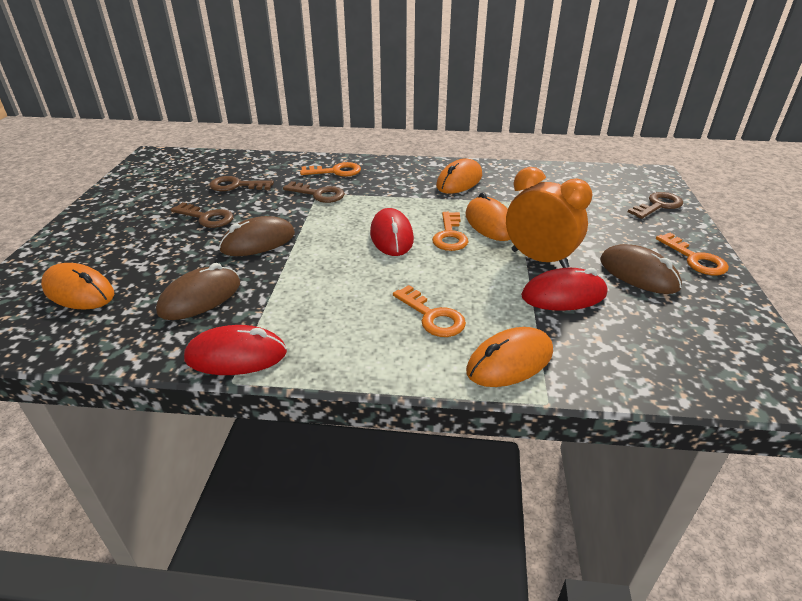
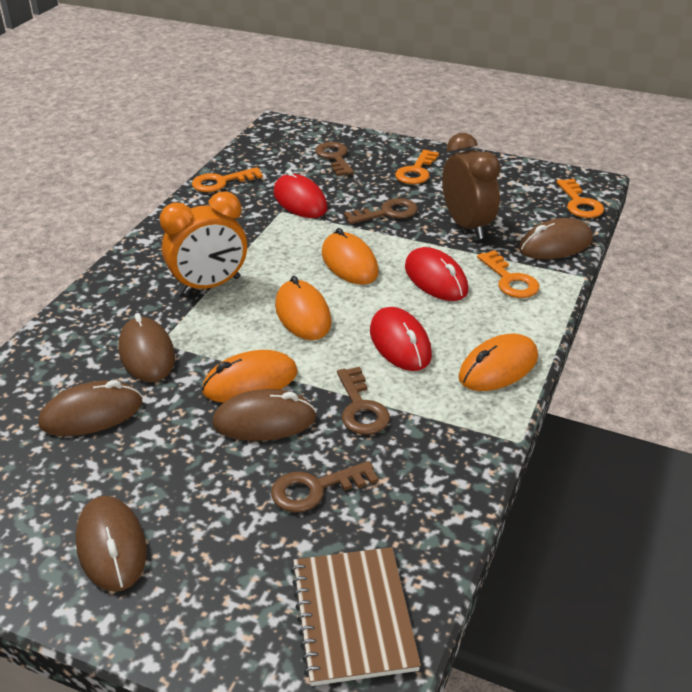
brown clock: 0 -> 1
brown mouse: 3 -> 5
brown notebook: 0 -> 1

